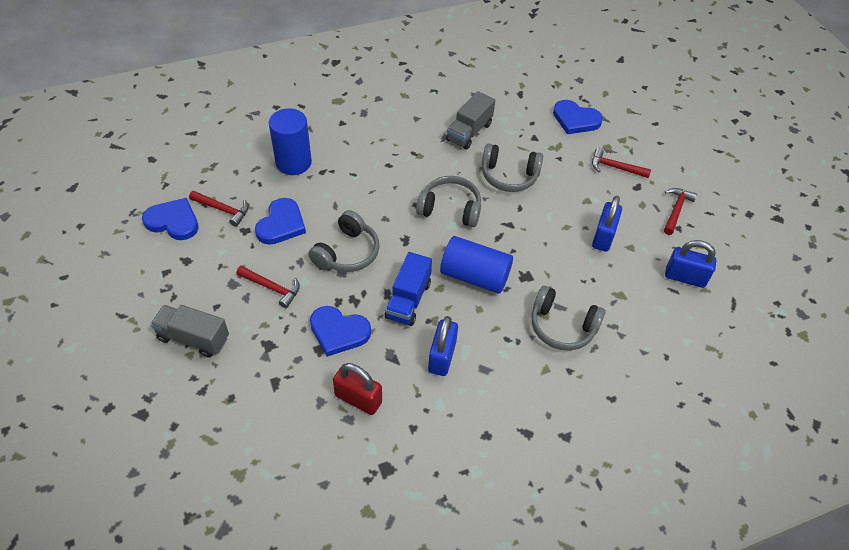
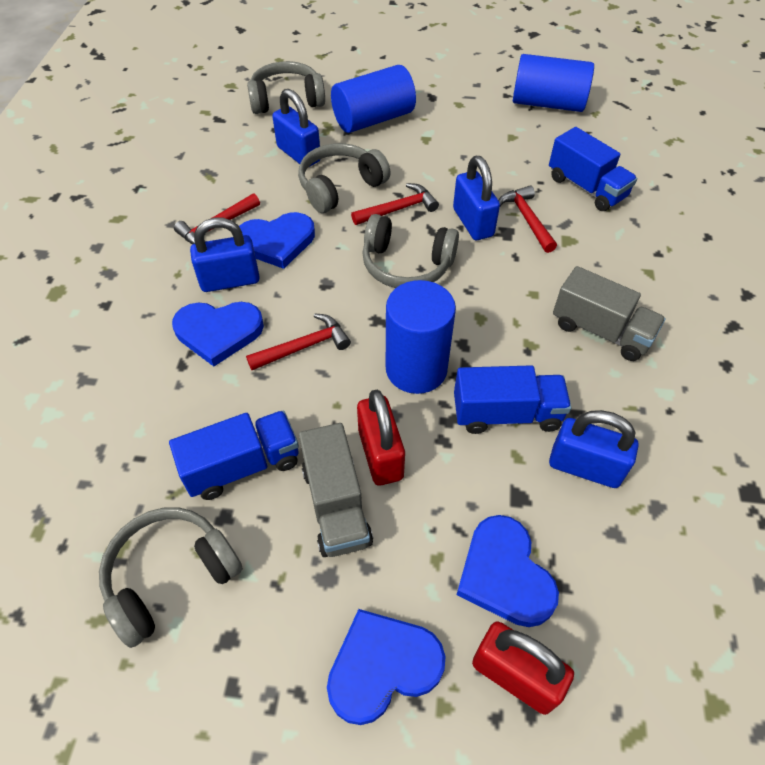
blue cylinder: 2 -> 3
blue padlock: 3 -> 4
blue truck: 1 -> 3
red padlock: 1 -> 2

